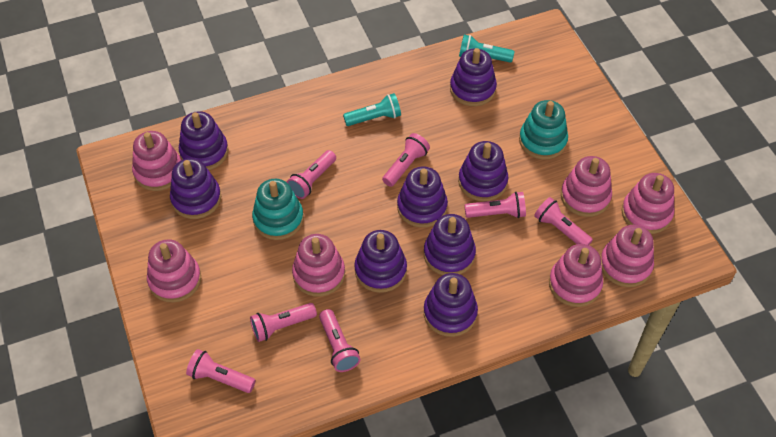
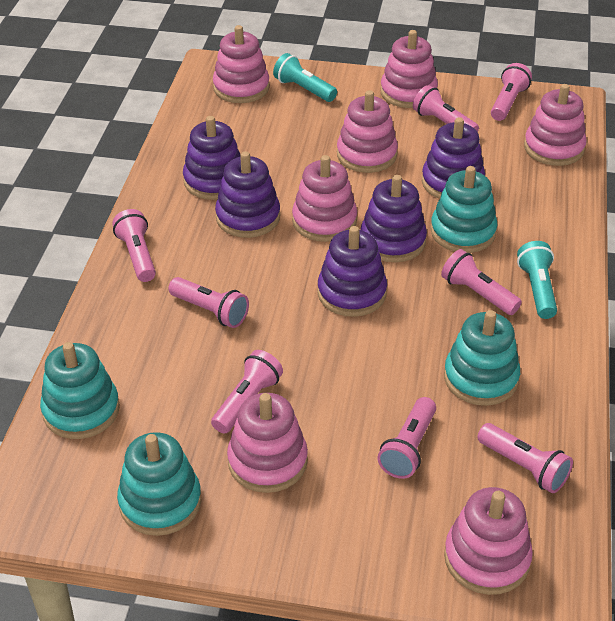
pink flashlight: 7 -> 8
purple stacking toy: 8 -> 5
turquoise stacking toy: 2 -> 4

